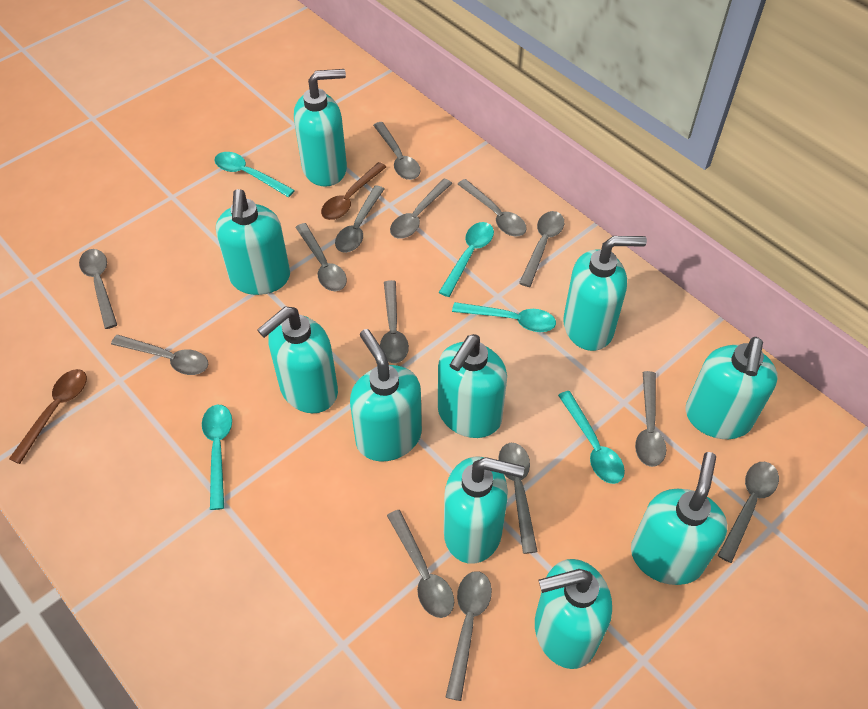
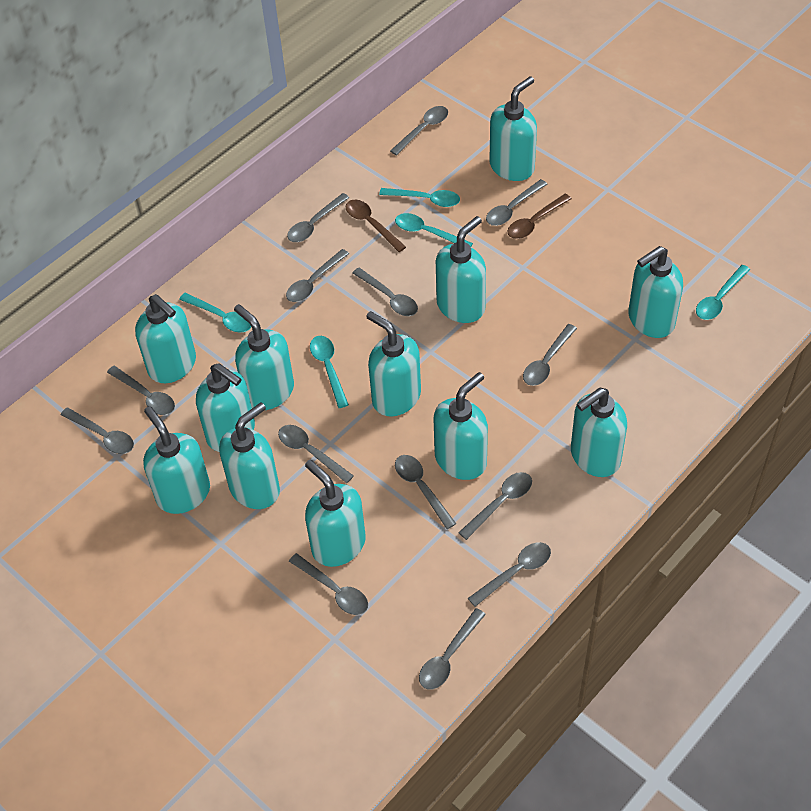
turquoise soap dispenser: 10 -> 12

